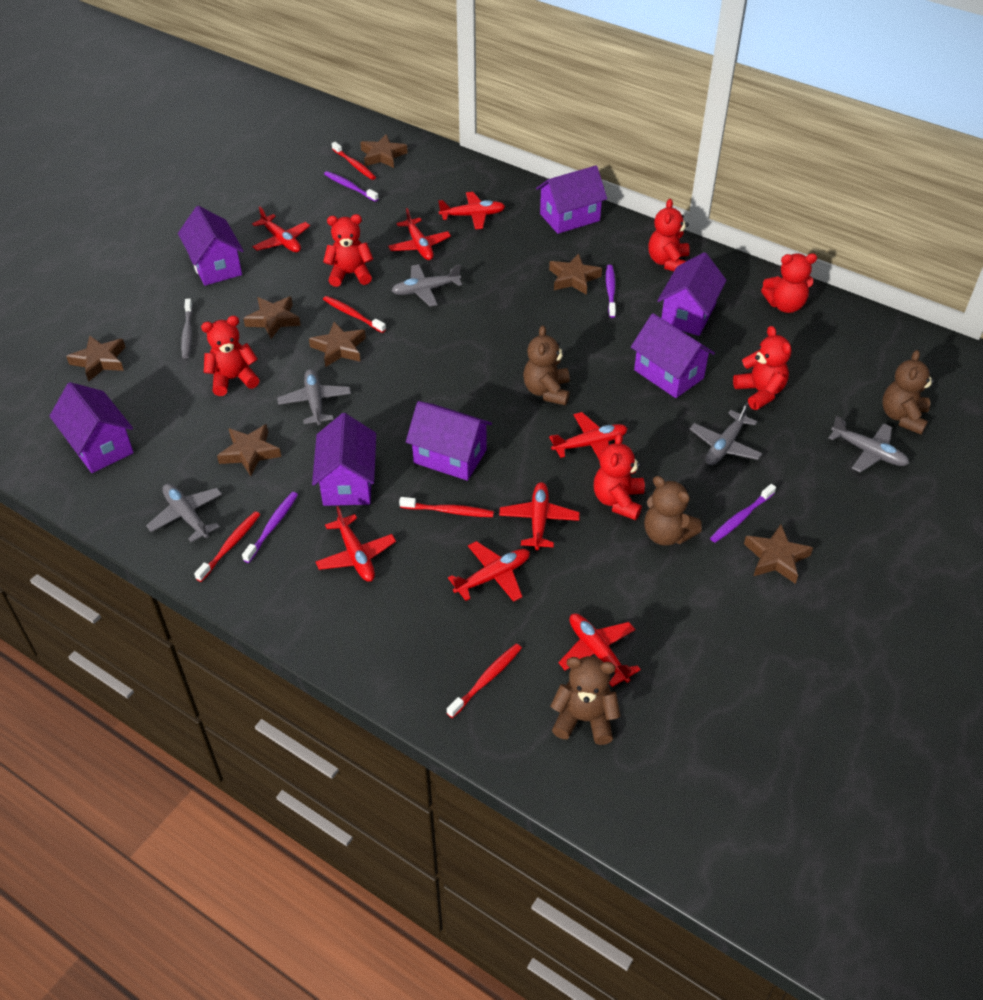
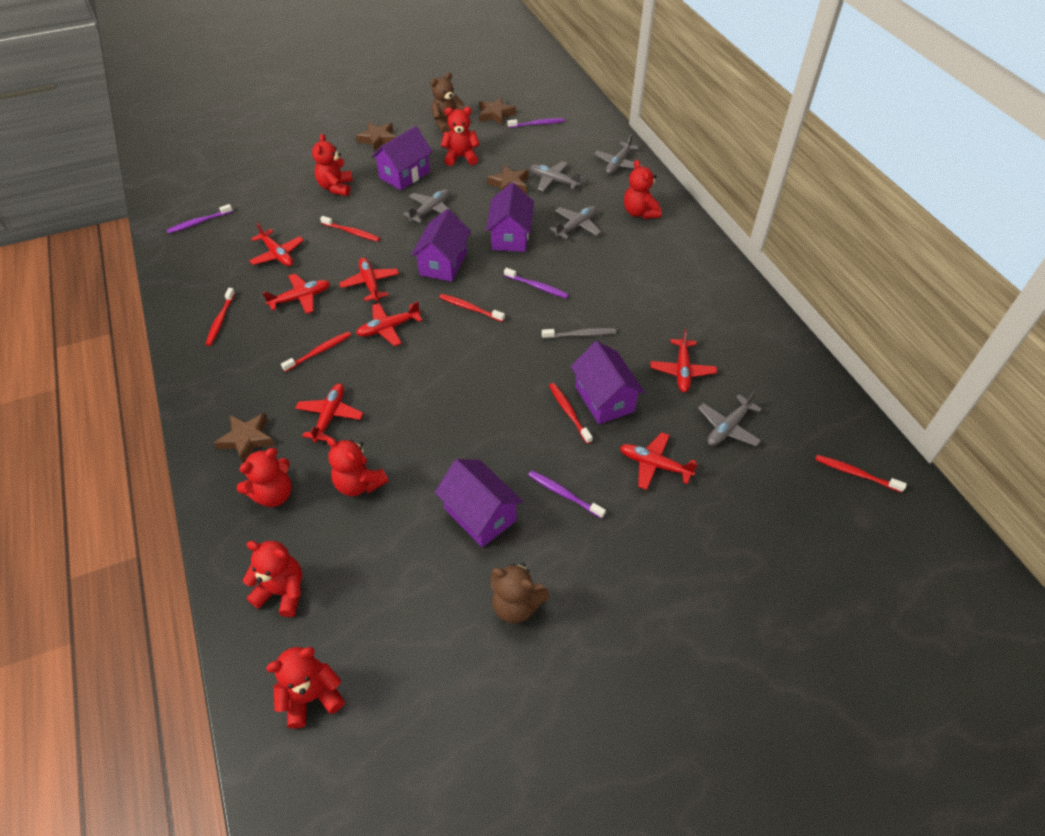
brown star: 7 -> 4
brown teddy bear: 4 -> 2
purple house: 7 -> 5
red plane: 8 -> 7
red teddy bear: 6 -> 7
red toothbrush: 5 -> 6

